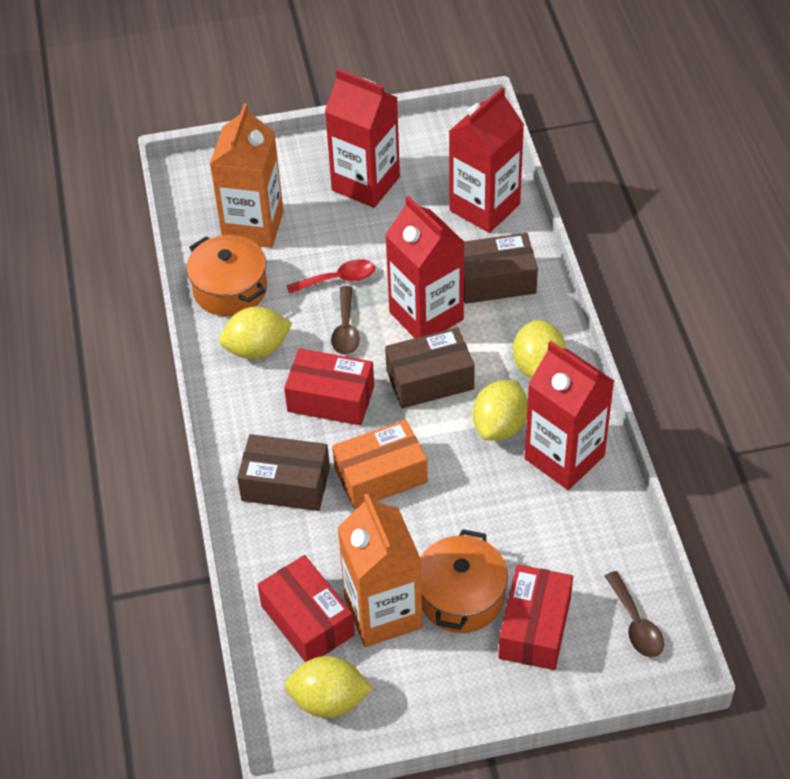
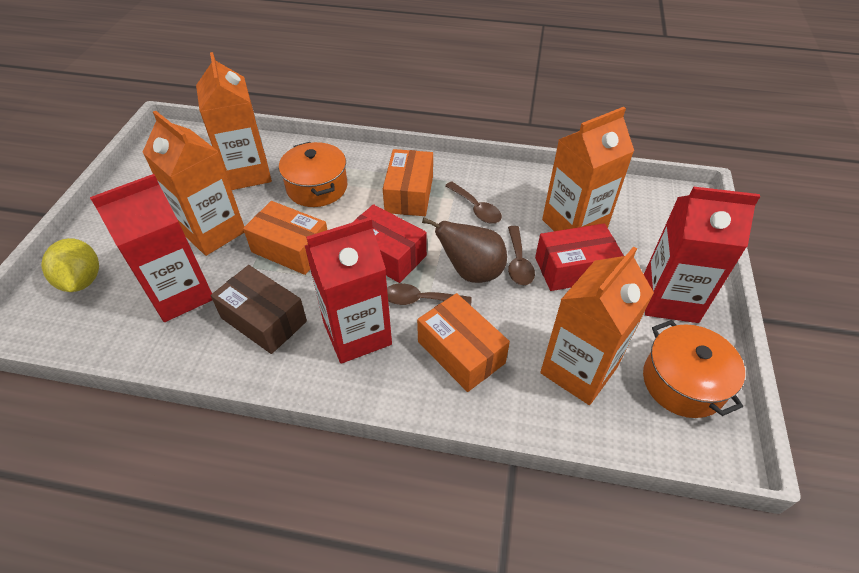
brown box: 3 -> 1
brown pear: 0 -> 1
brown spoon: 2 -> 3
orange box: 1 -> 3
orange carton: 2 -> 4
red box: 3 -> 2
red carton: 4 -> 3
red spoon: 1 -> 0
yellow lemon: 4 -> 1

